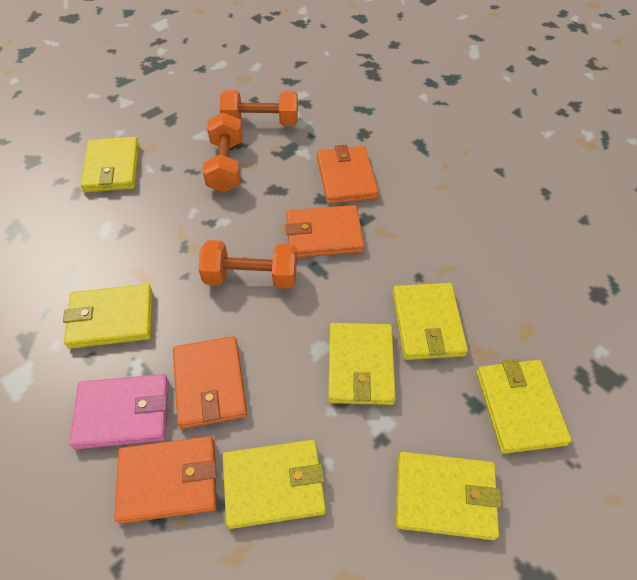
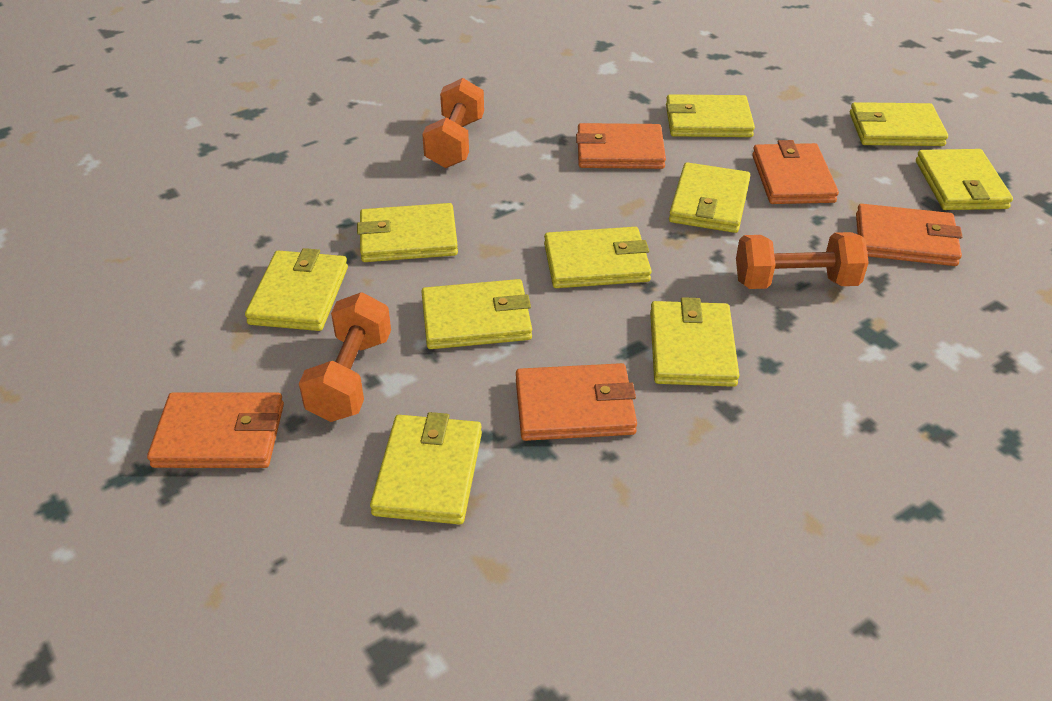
orange wallet: 4 -> 5
pink wallet: 1 -> 0
yellow wallet: 7 -> 10

